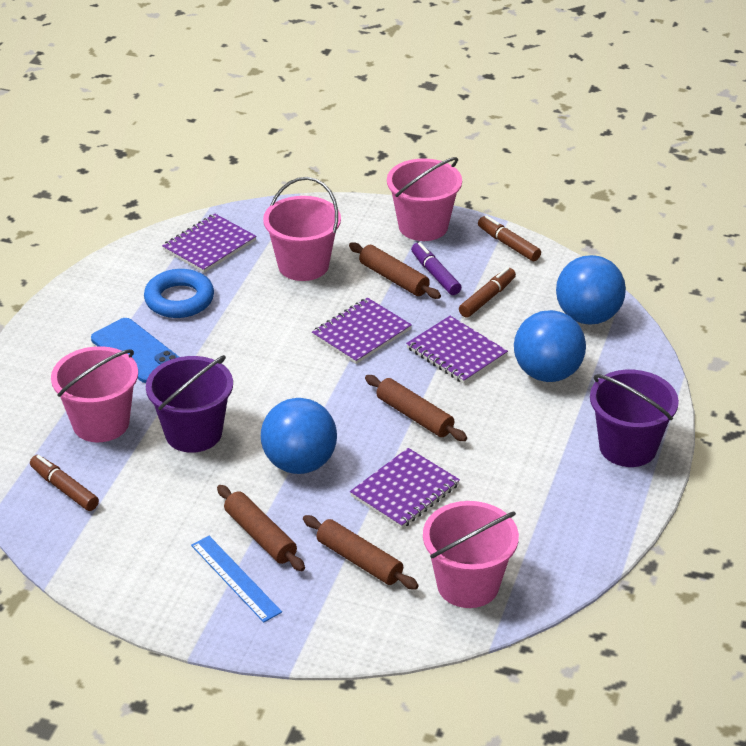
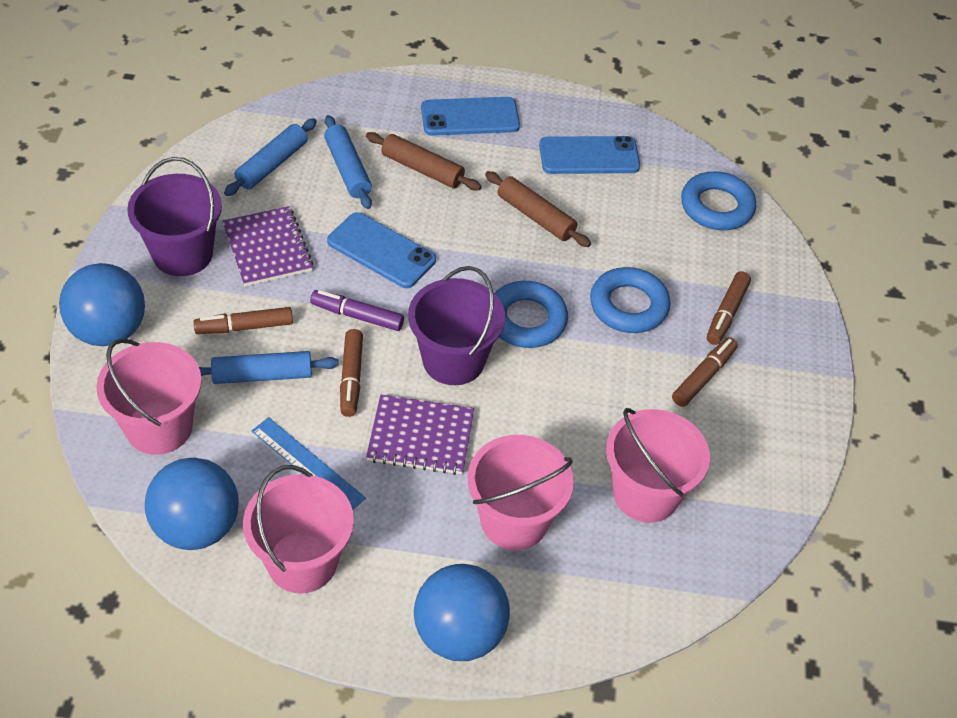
blue phone: 1 -> 3
blue ring: 1 -> 3
blue rolling pin: 0 -> 3
brown marker: 3 -> 4
brown rolling pin: 4 -> 2
purple notebook: 4 -> 2

